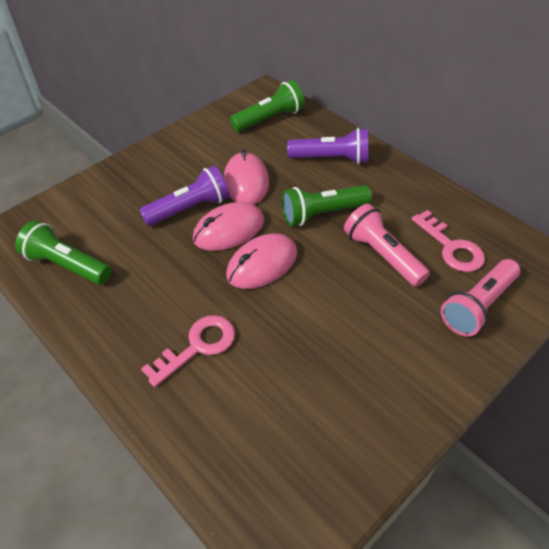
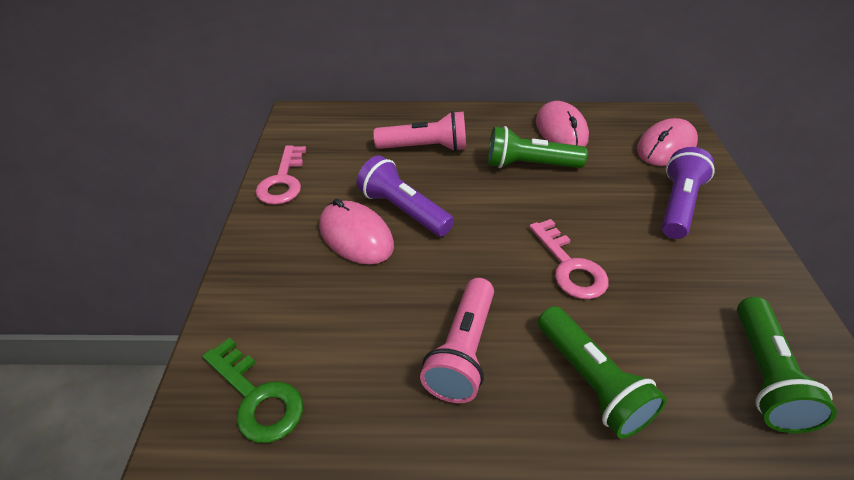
green key: 0 -> 1

